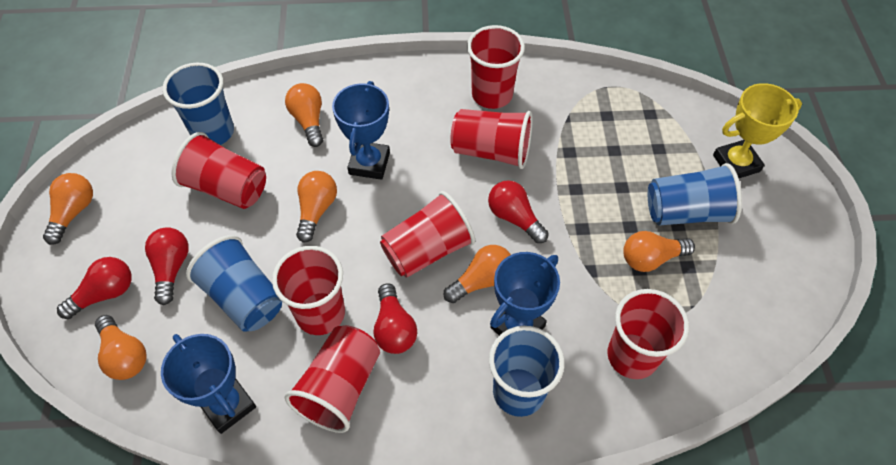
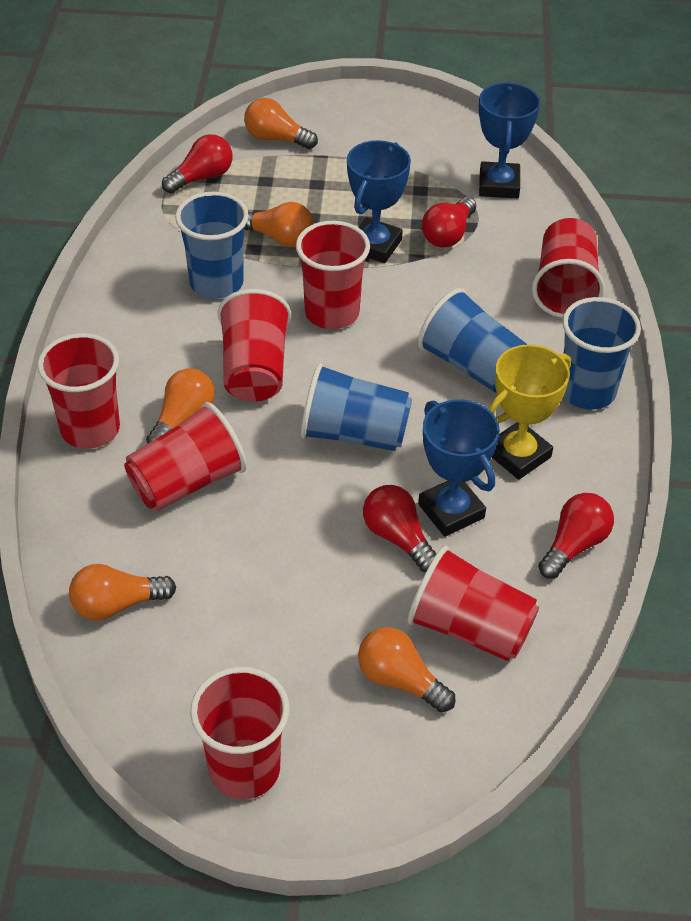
orange light bulb: 6 -> 5

